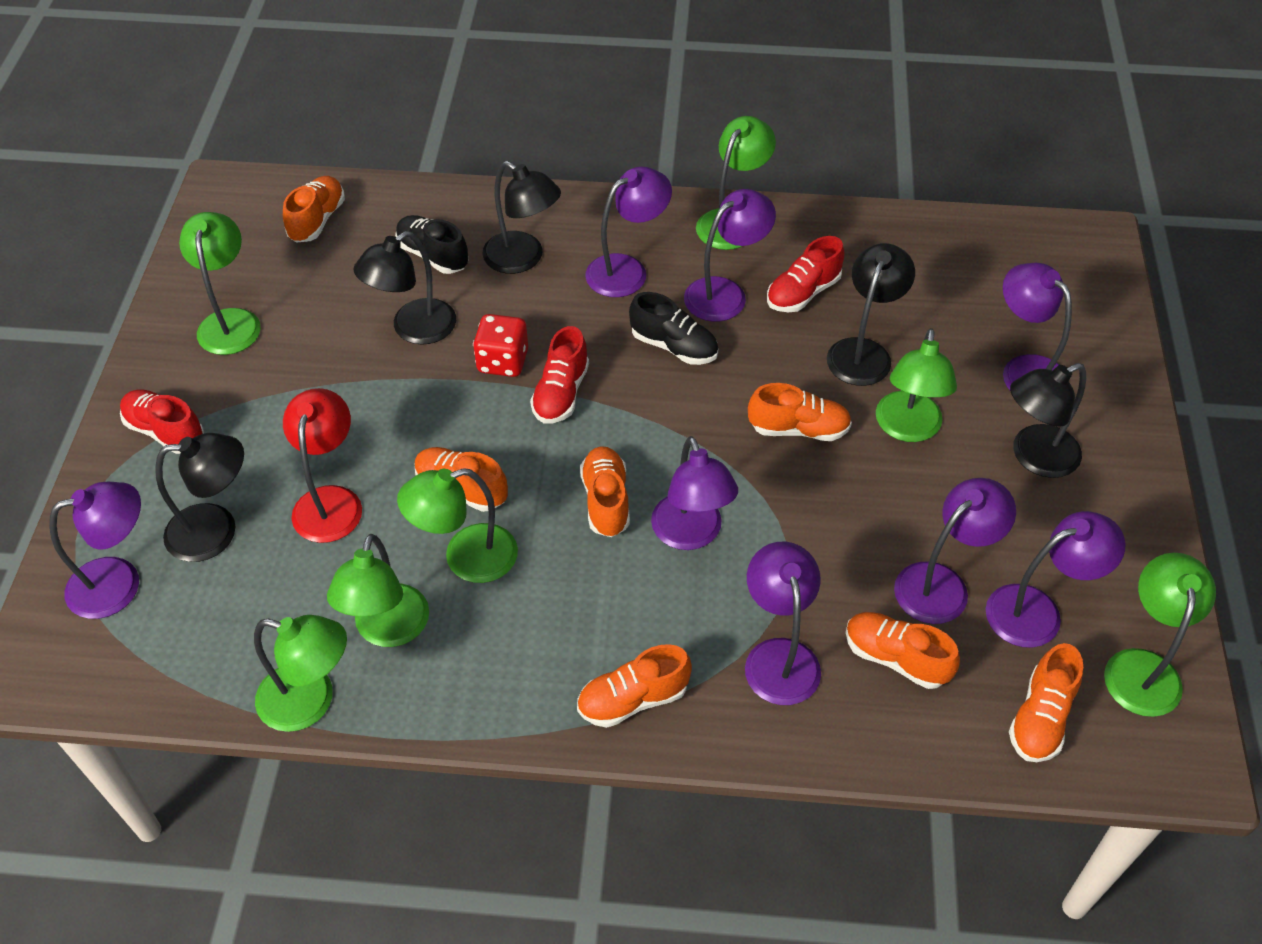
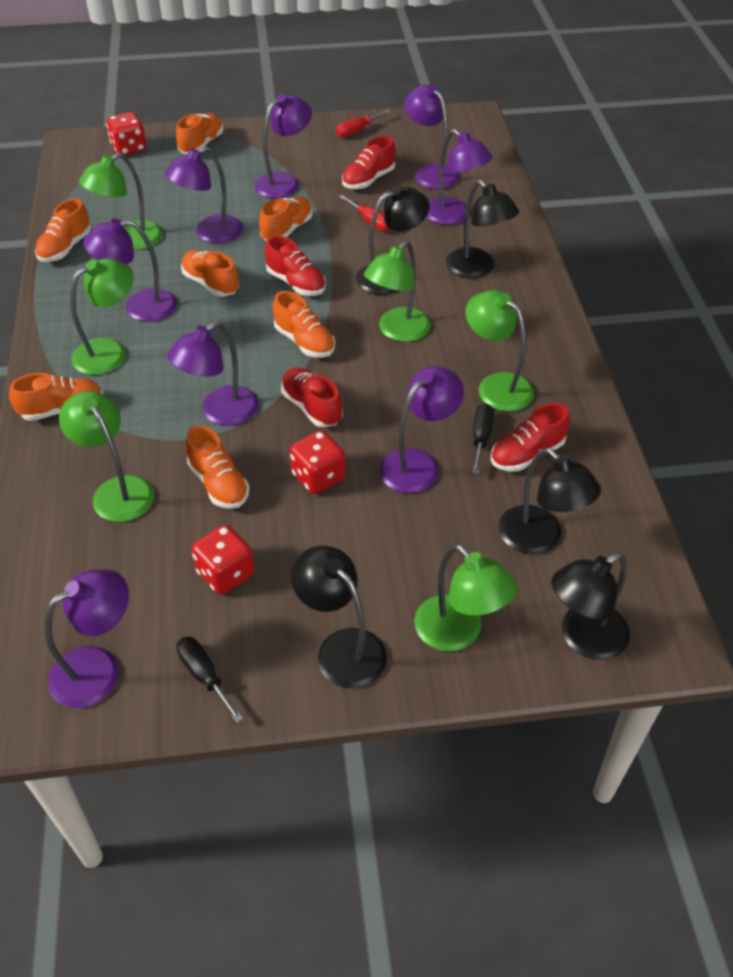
black screwdriver: 0 -> 2
black shoe: 2 -> 0
green lamp: 7 -> 6
red dice: 1 -> 3
red lamp: 1 -> 0
red screwdriver: 0 -> 2
red shoe: 3 -> 4

